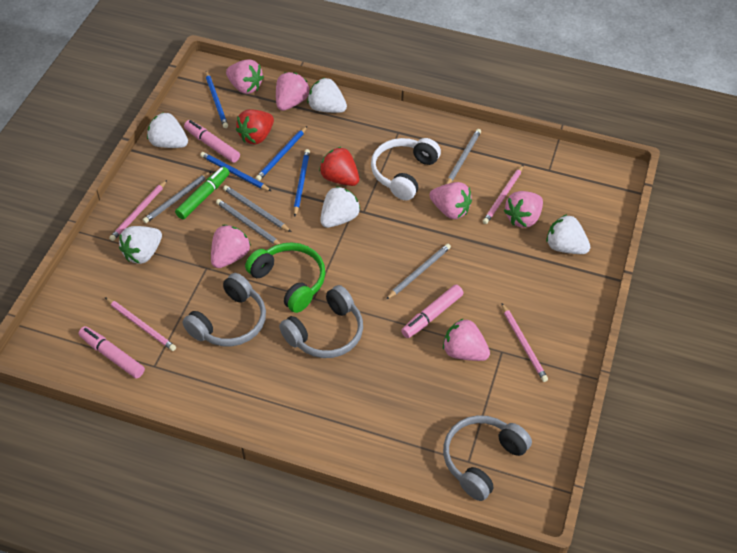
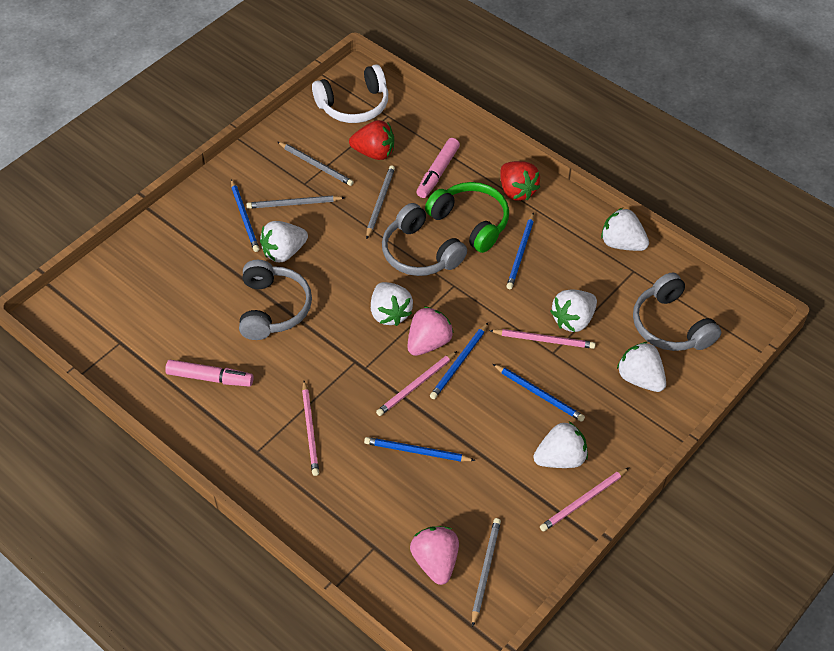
blue pencil: 4 -> 5
green marker: 1 -> 0
grey pencil: 5 -> 4
pink marker: 3 -> 2
pink strawberry: 6 -> 2
white strawberry: 5 -> 6

